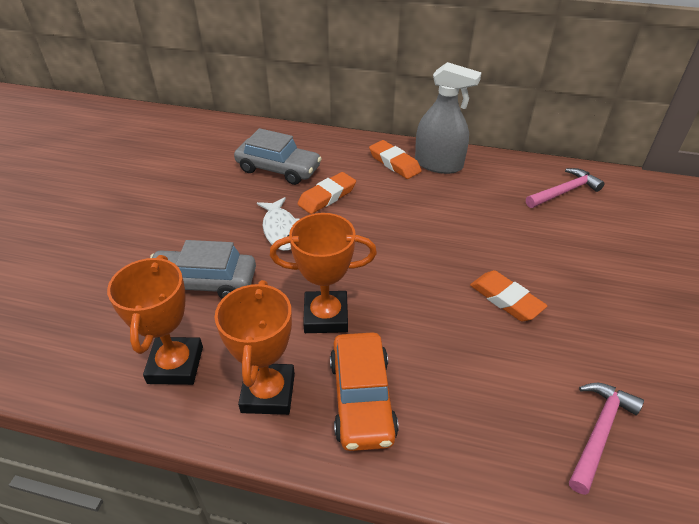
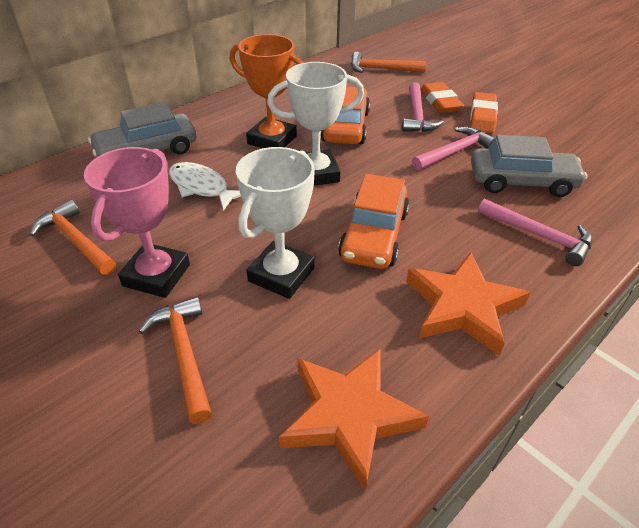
grey spray bottle: 1 -> 0
orange car: 1 -> 2
orange eraser: 3 -> 2
orange hammer: 0 -> 3
orange star: 0 -> 2
orange trophy: 3 -> 1
pink hammer: 2 -> 3
pink trophy: 0 -> 1
white trophy: 0 -> 2

